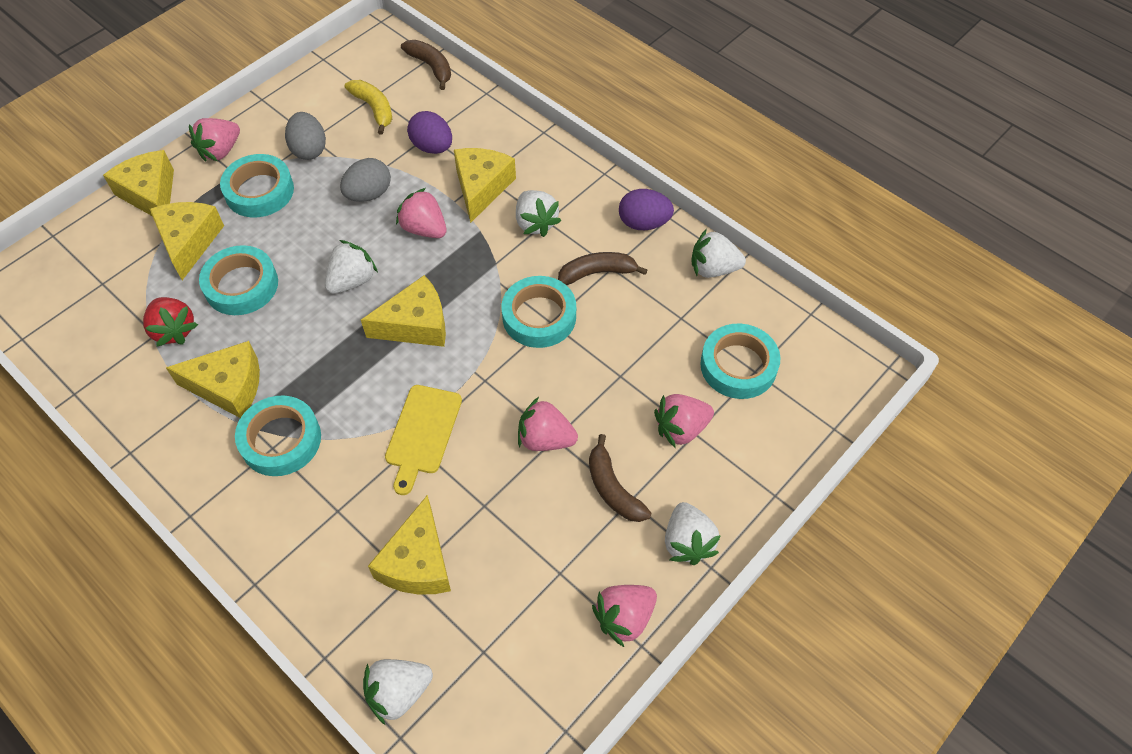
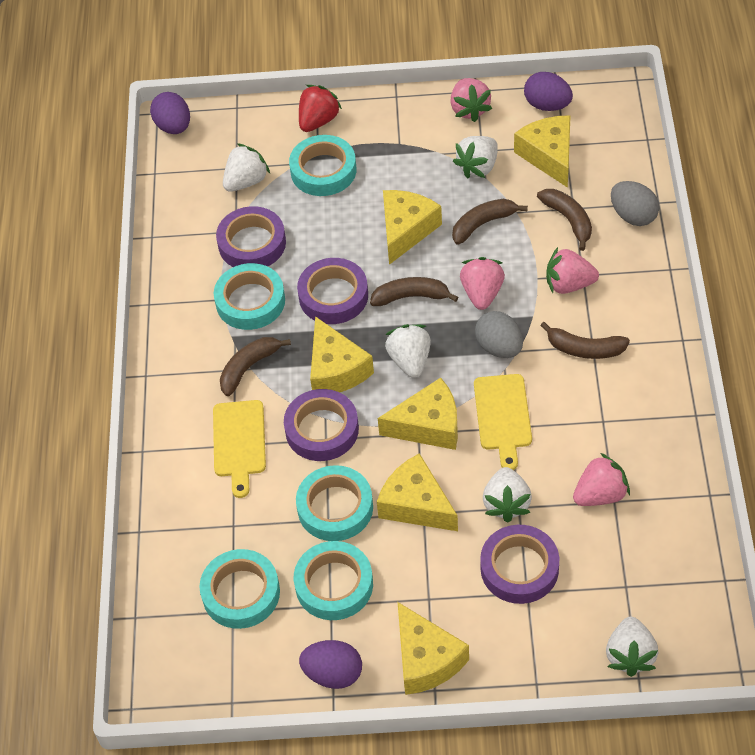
brown banana: 3 -> 5
pink strawberry: 5 -> 4
purple egg: 2 -> 3
purple tape: 0 -> 4
yellow banana: 1 -> 0
yellow cutting board: 1 -> 2

